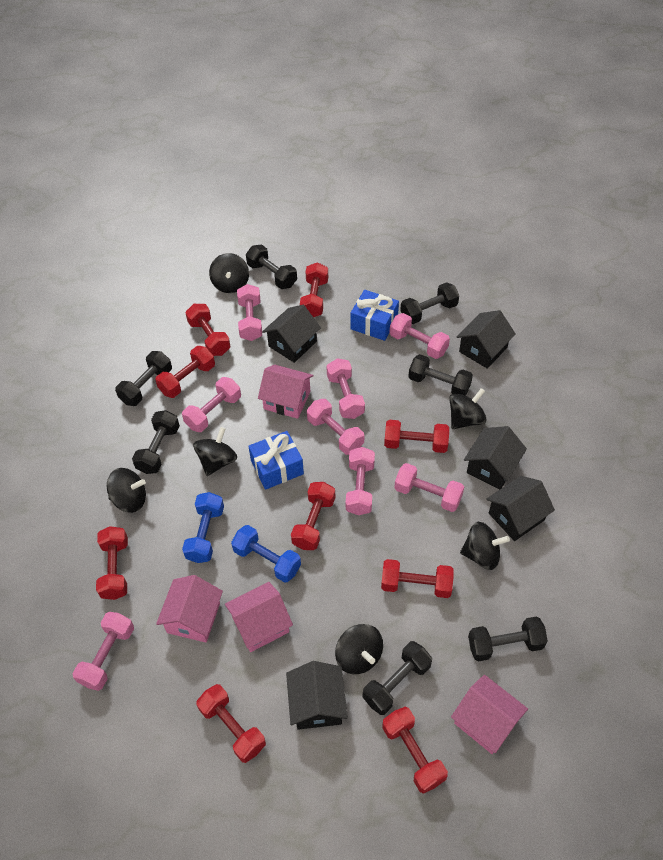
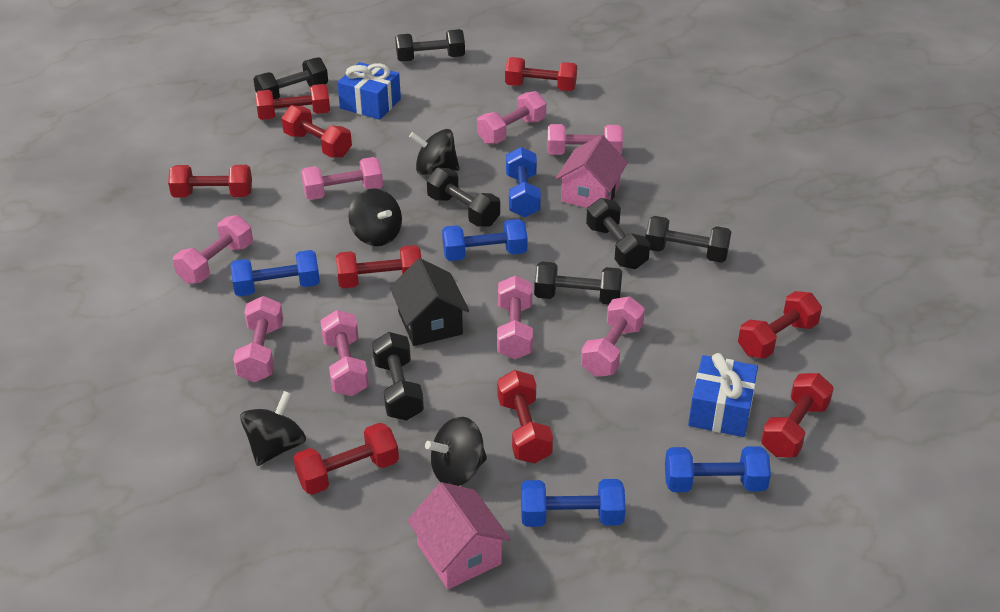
black house: 5 -> 1
black spinning top: 6 -> 4
blue dumbbell: 2 -> 5
pink house: 4 -> 2

